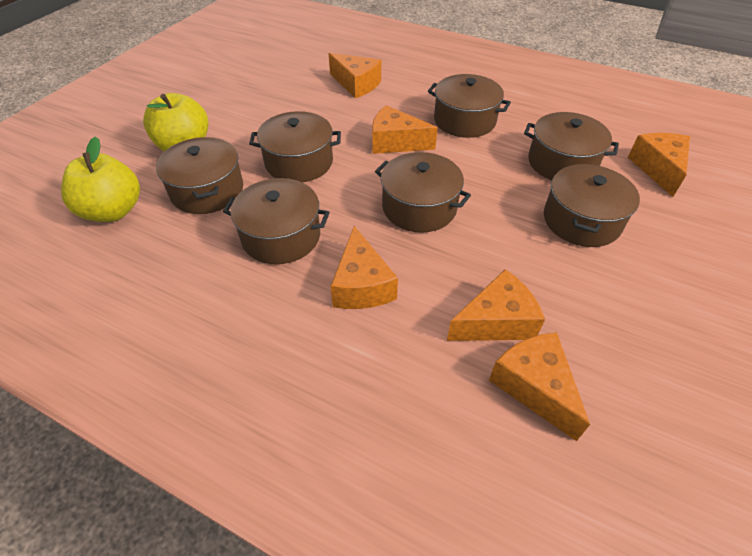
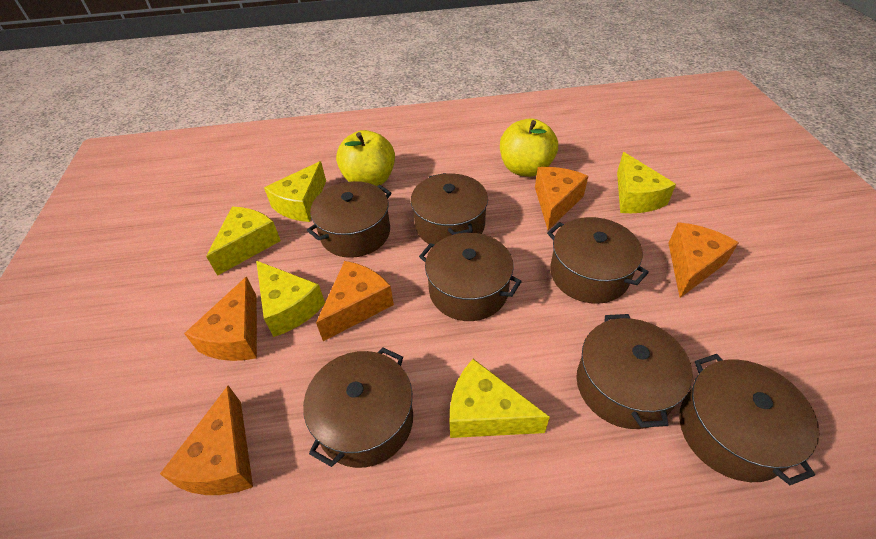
orange cheese: 6 -> 5
yellow cheese: 0 -> 5

